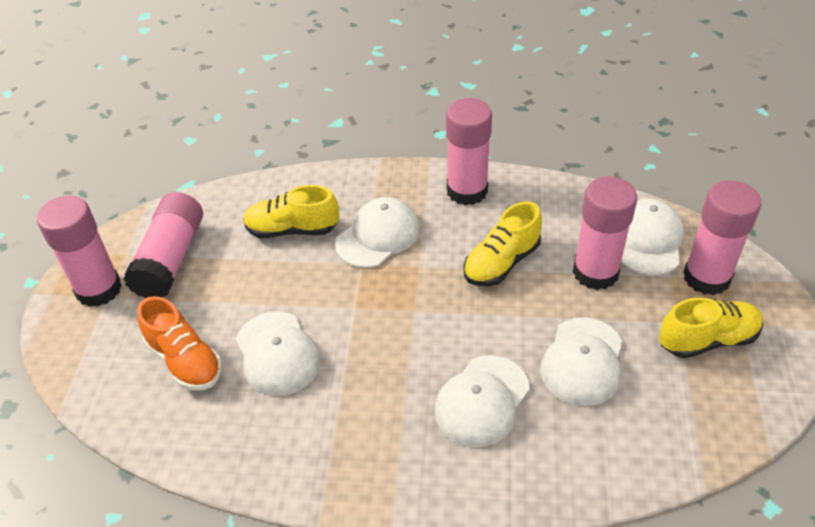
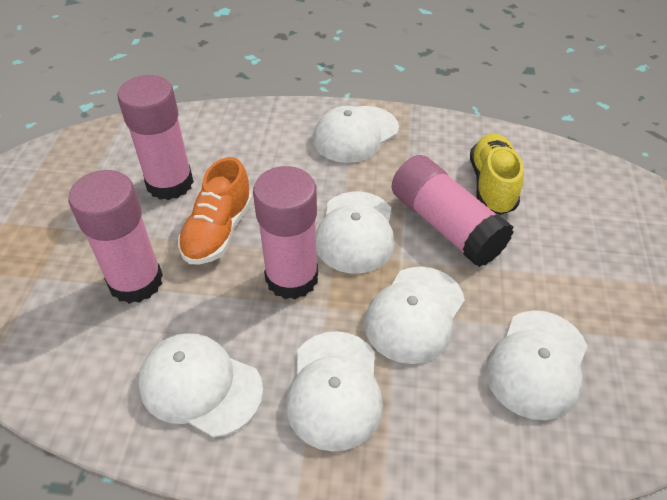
pink glue stick: 5 -> 4
white cap: 5 -> 6
yellow shoe: 3 -> 1

